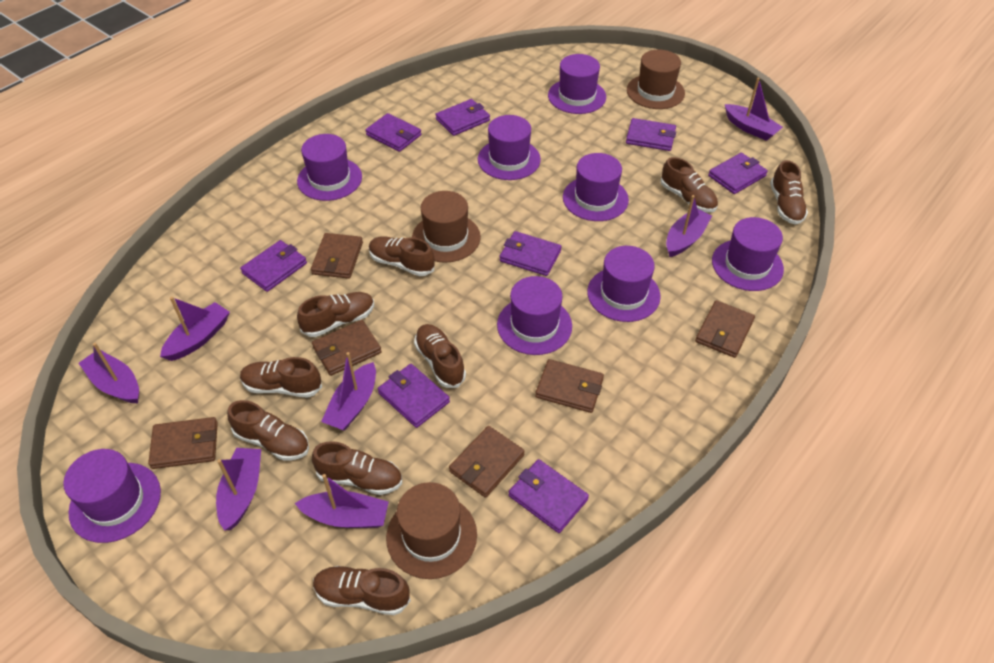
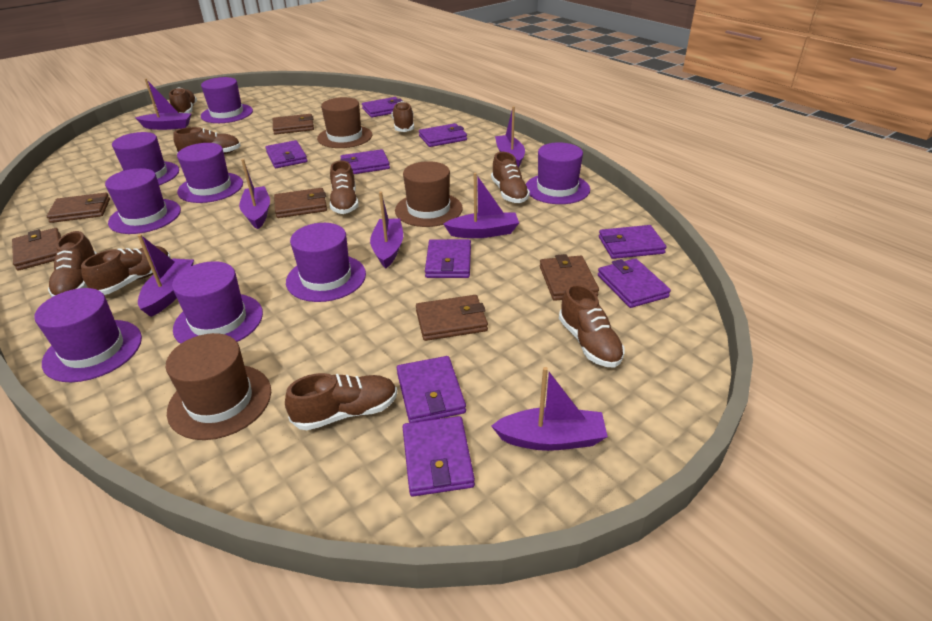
purple wallet: 8 -> 9

